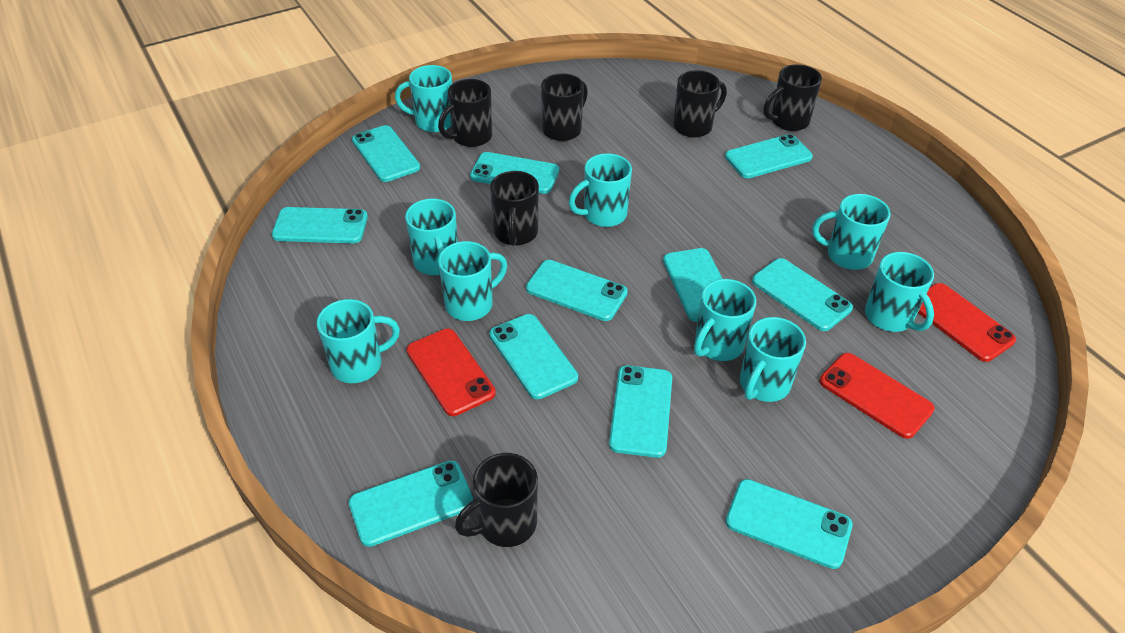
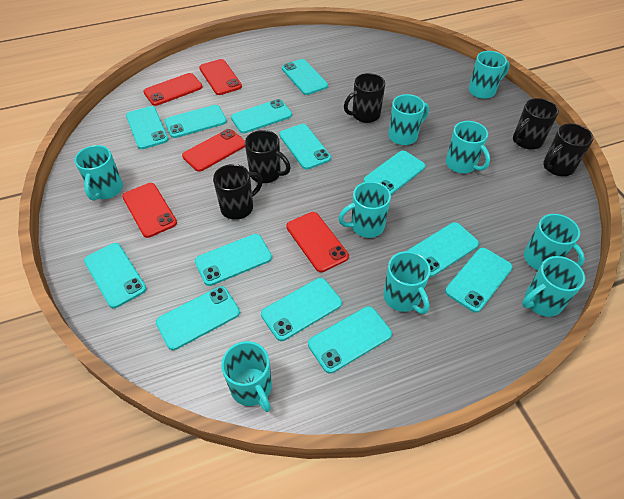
black mug: 6 -> 5
red phone: 3 -> 5
turquoise phone: 11 -> 13

